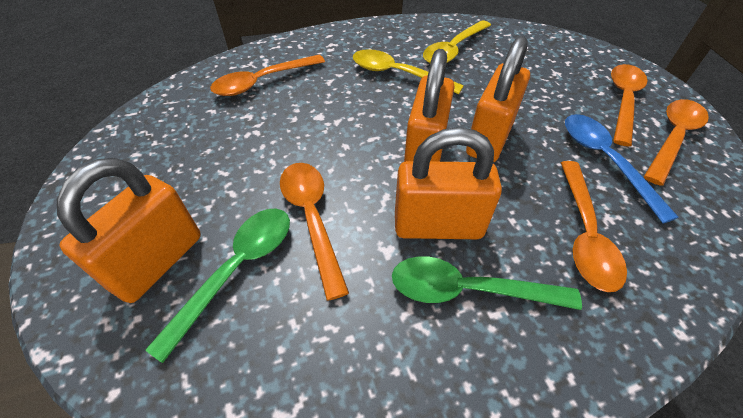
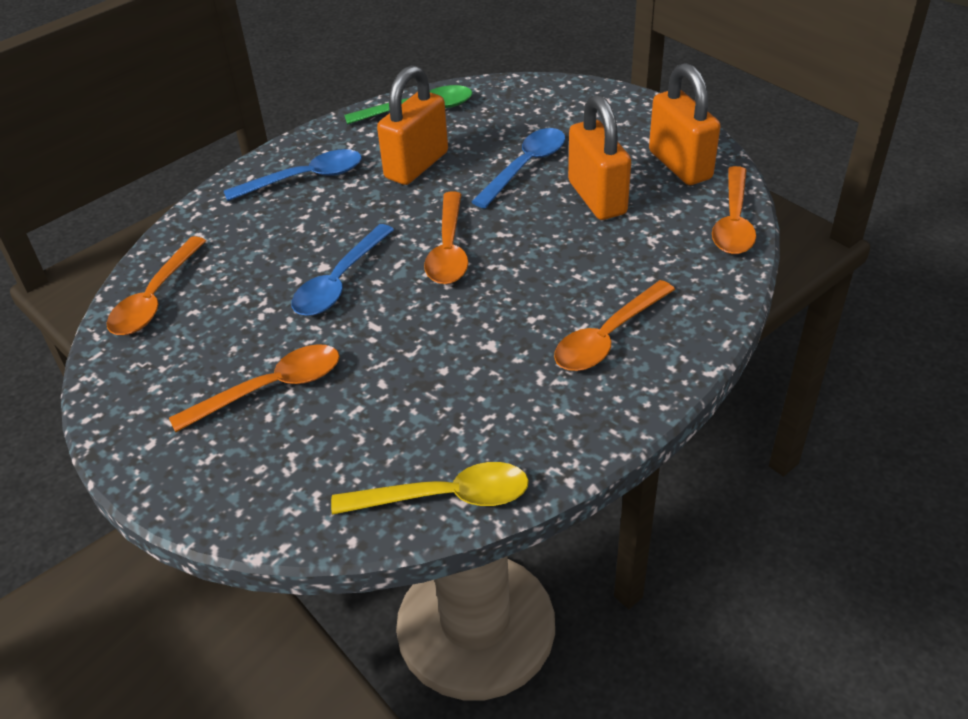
blue spoon: 1 -> 3
green spoon: 2 -> 1
orange padlock: 4 -> 3
yellow spoon: 2 -> 1

